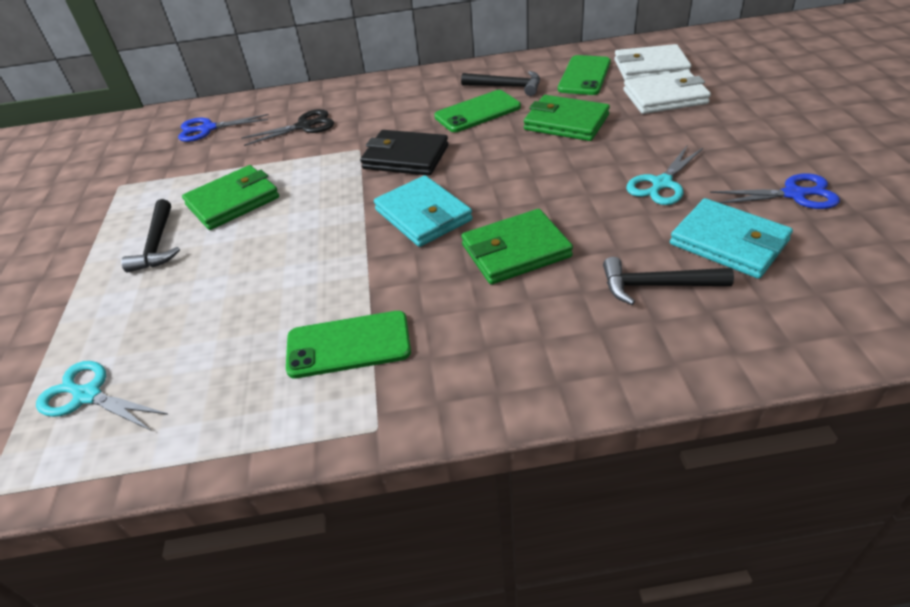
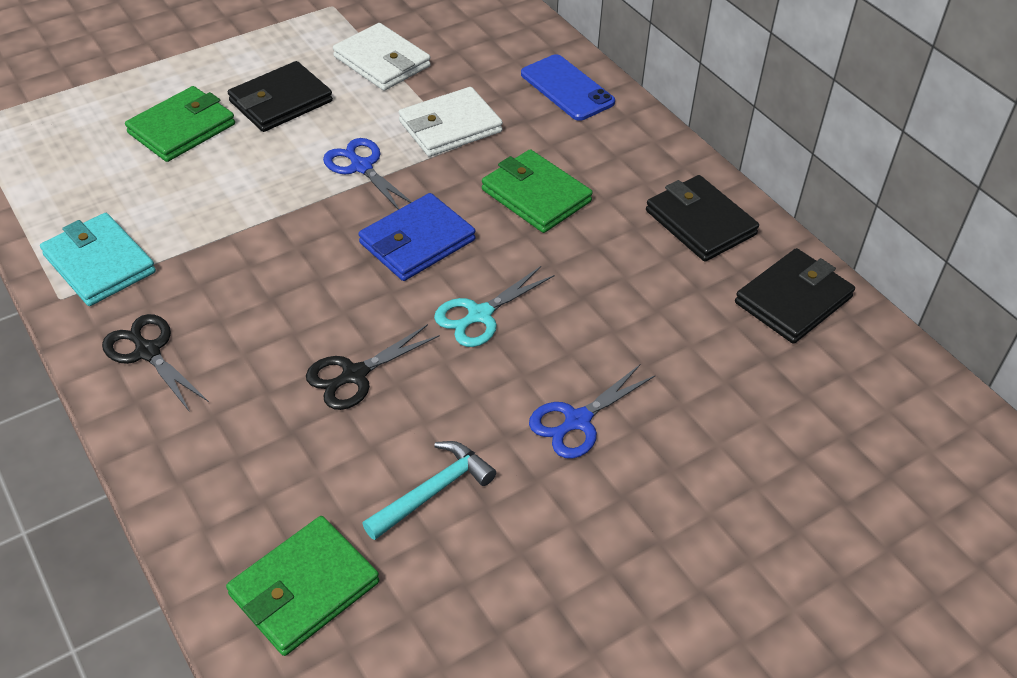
black hammer: 3 -> 0
black scissors: 1 -> 2
black wallet: 1 -> 3
blue phone: 0 -> 1
blue wallet: 0 -> 1
green phone: 3 -> 0
turquoise hammer: 0 -> 1
turquoise scissors: 2 -> 1
turquoise wallet: 2 -> 1

